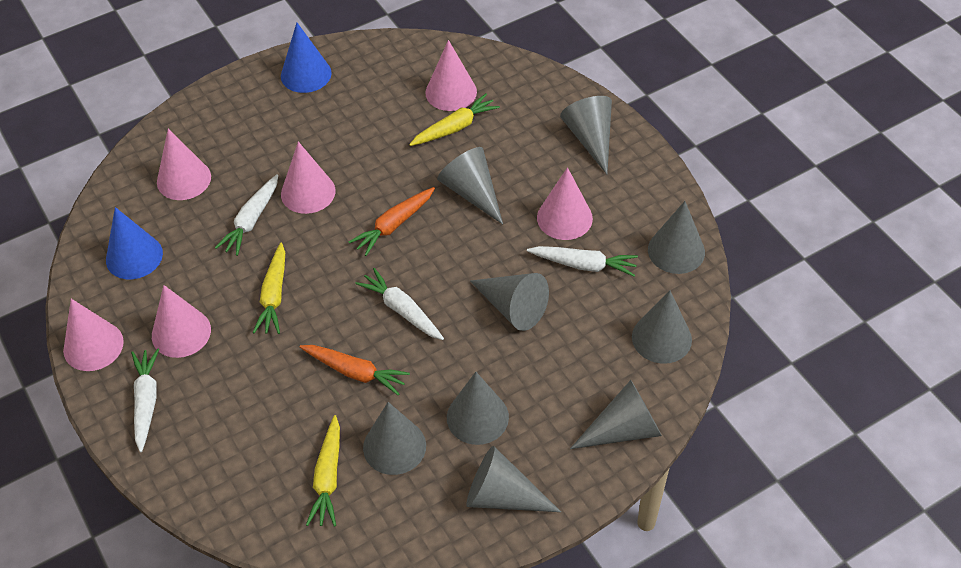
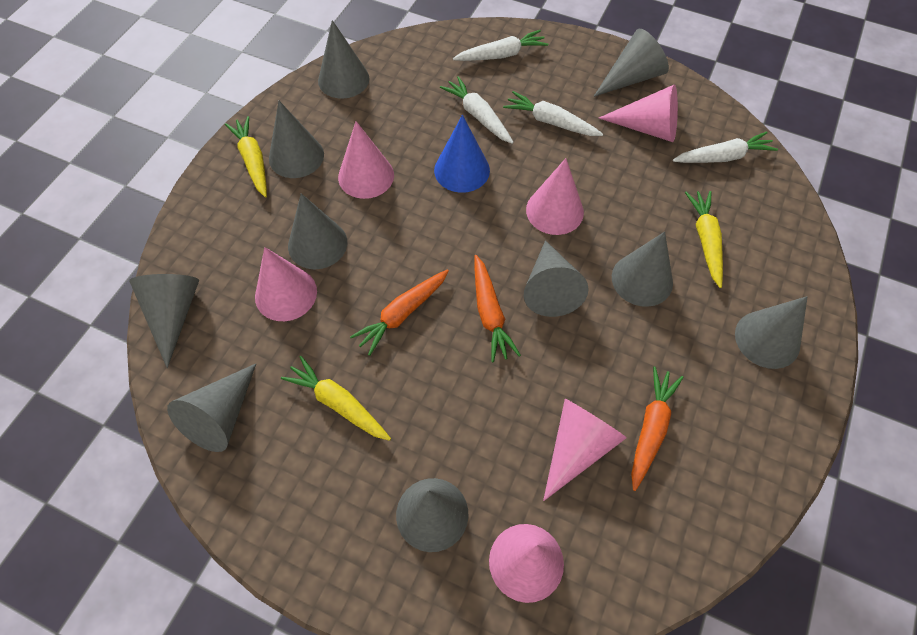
blue cone: 2 -> 1
grey cone: 9 -> 10
orange carrot: 2 -> 3

